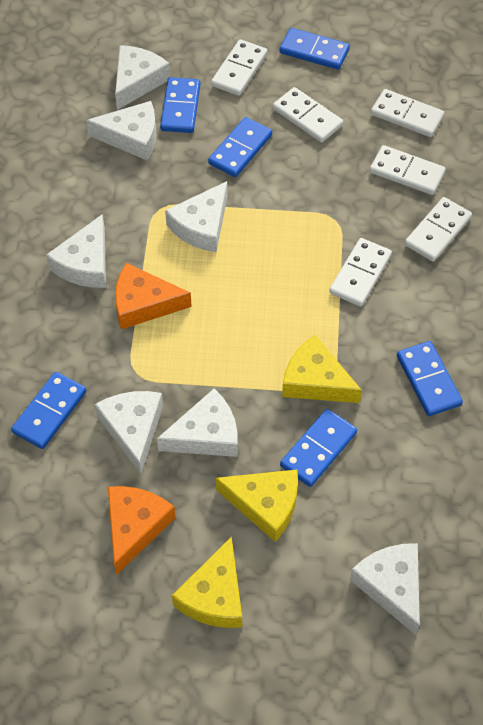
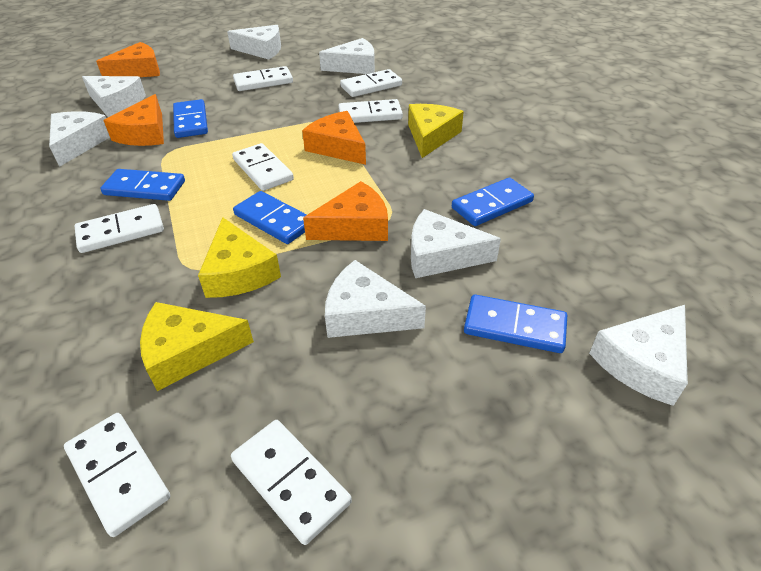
blue domino: 6 -> 5
orange cheese: 2 -> 4
white domino: 6 -> 7

